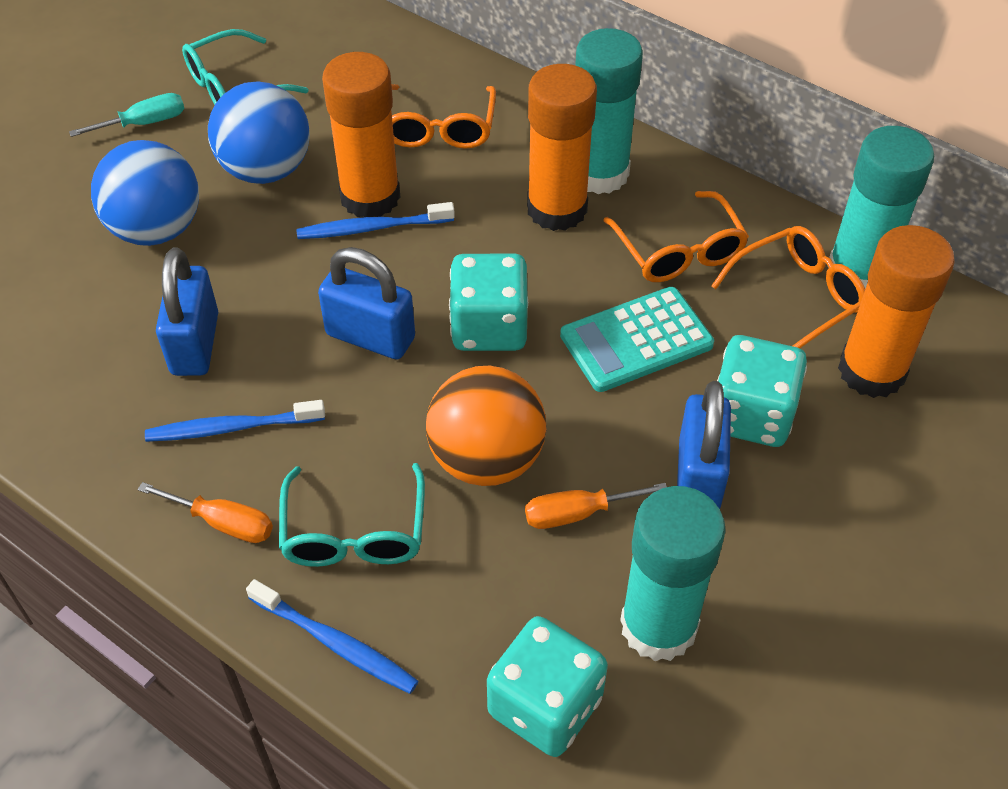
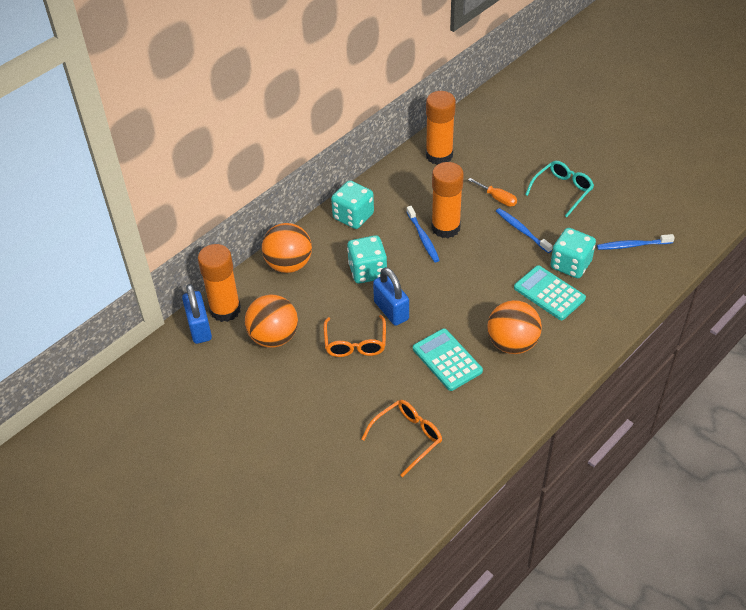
blue ball: 2 -> 0
blue padlock: 3 -> 2
orange ball: 1 -> 3
orange glasses: 3 -> 2
orange screwdriver: 2 -> 1
turquoise calculator: 1 -> 2
turquoise glasses: 2 -> 1
turquoise glue stick: 3 -> 0
turquoise screwdriver: 1 -> 0

